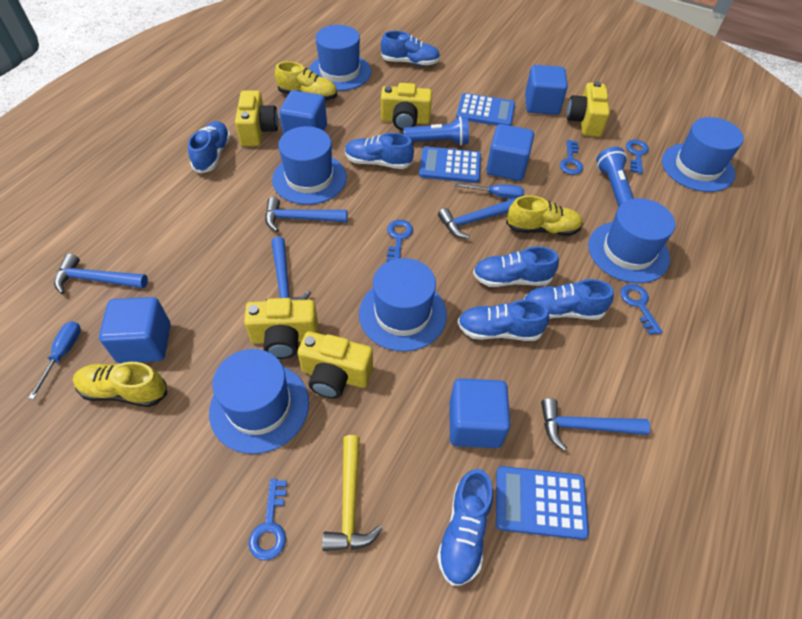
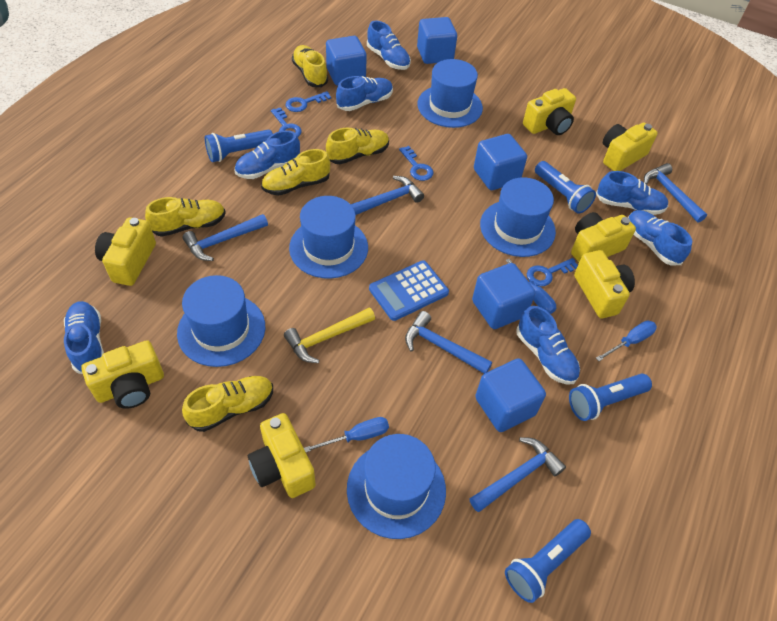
blue calculator: 3 -> 1
blue flashlight: 2 -> 4
blue hat: 6 -> 5
blue key: 5 -> 4
blue screwdriver: 2 -> 3
yellow camera: 5 -> 7
yellow shoe: 3 -> 5

